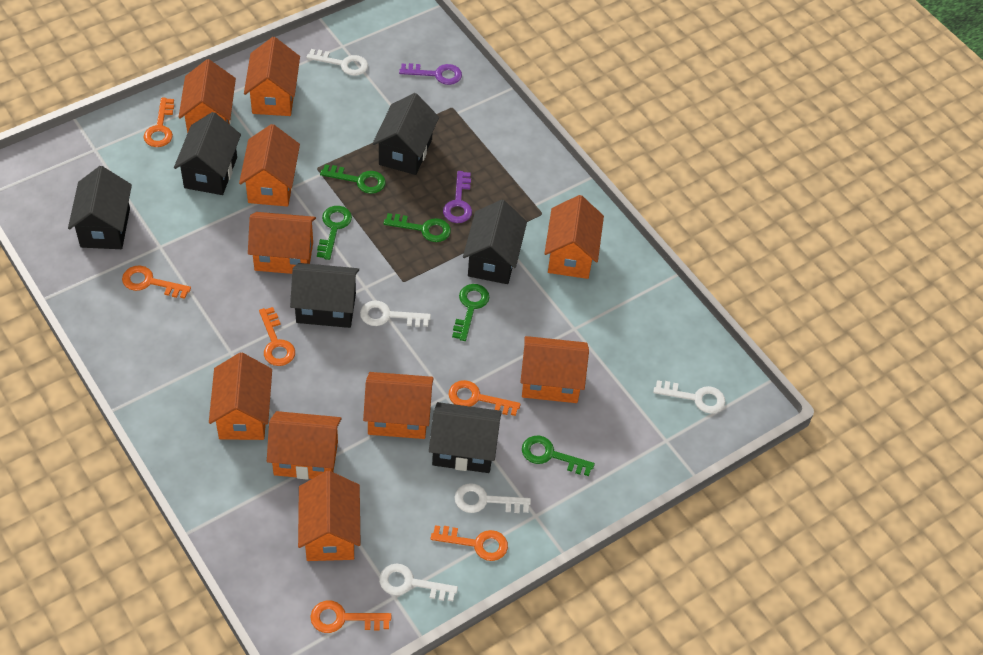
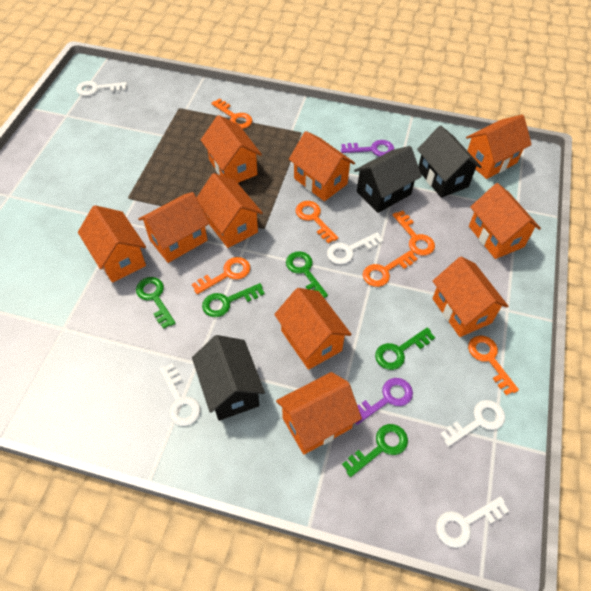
black house: 6 -> 3

